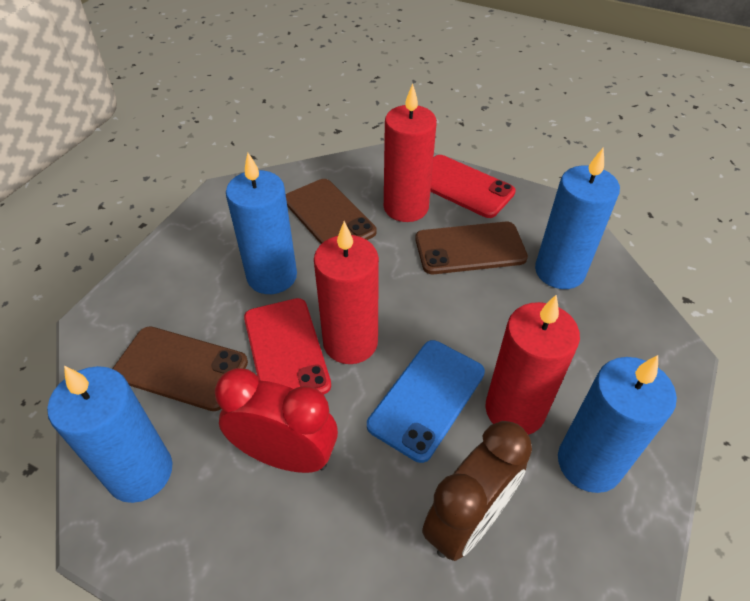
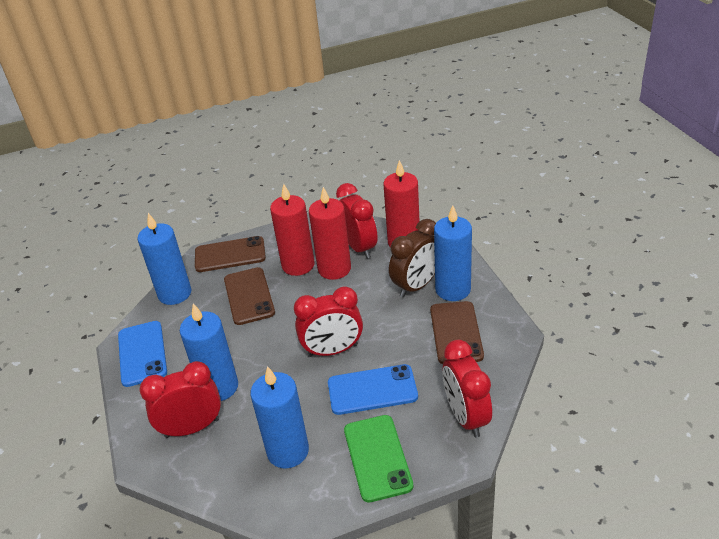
blue phone: 1 -> 2
green phone: 0 -> 1
red clock: 1 -> 4
red phone: 2 -> 0

